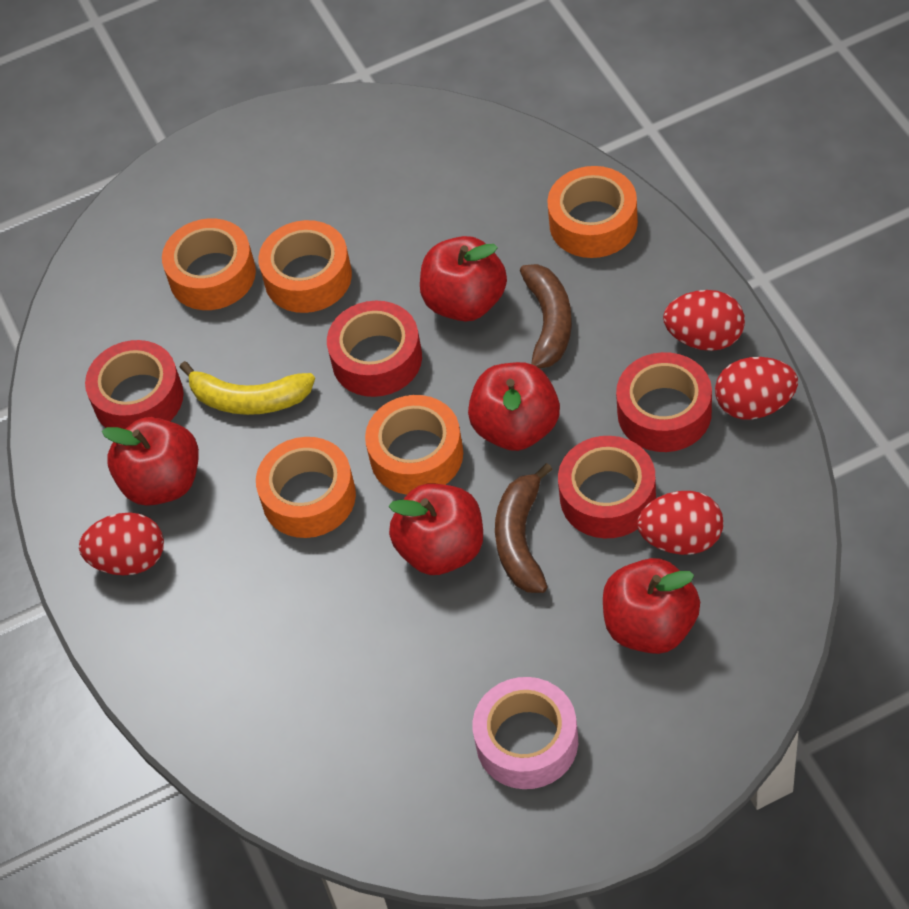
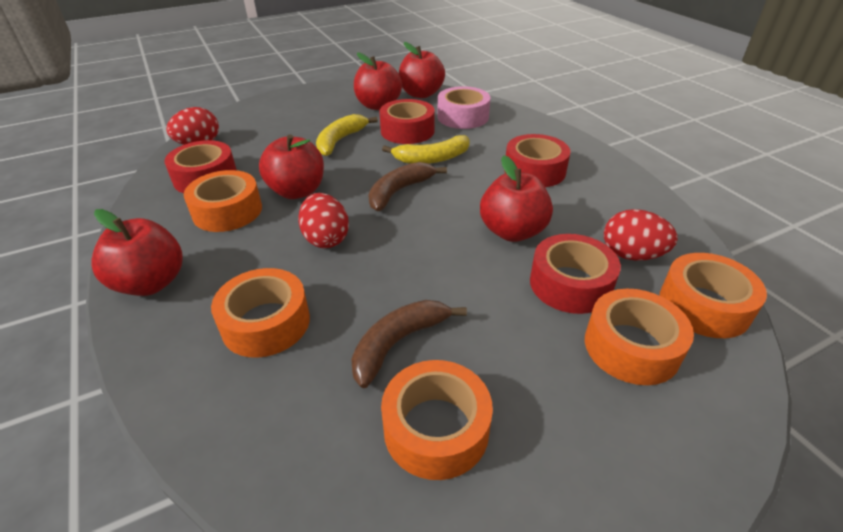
red egg: 4 -> 3
yellow banana: 1 -> 2

